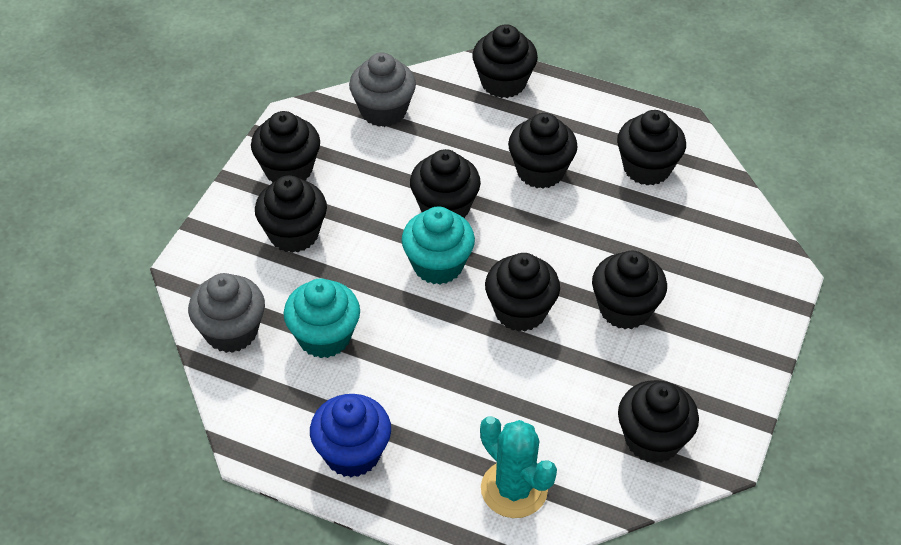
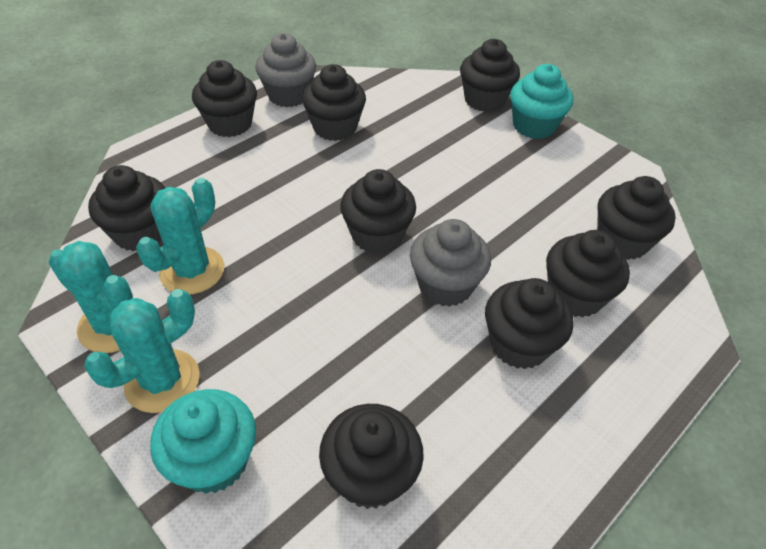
blue cupcake: 1 -> 0
turquoise cactus: 1 -> 3

